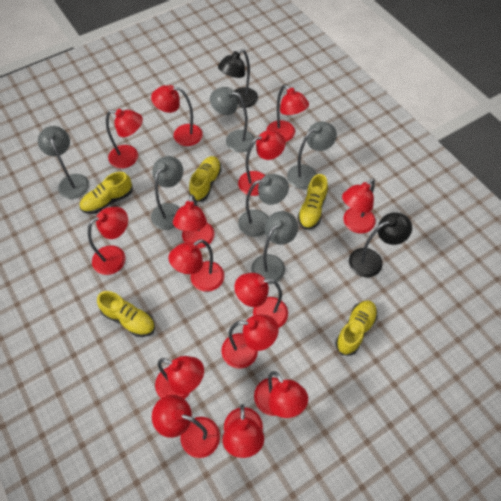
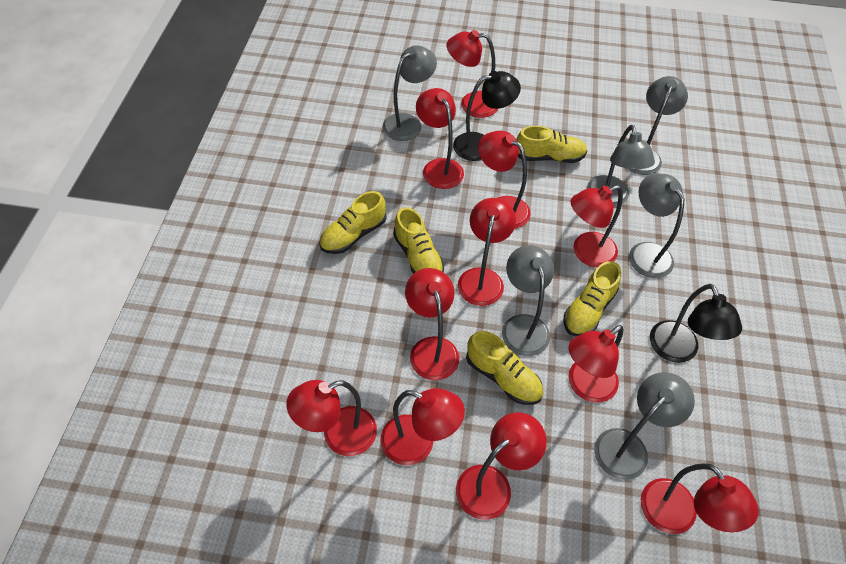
red lamp: 14 -> 11

